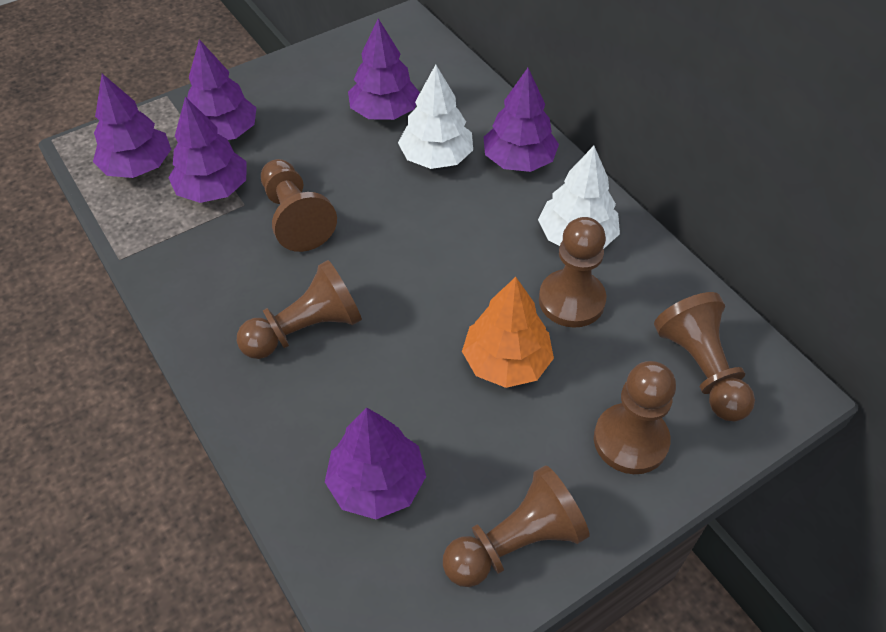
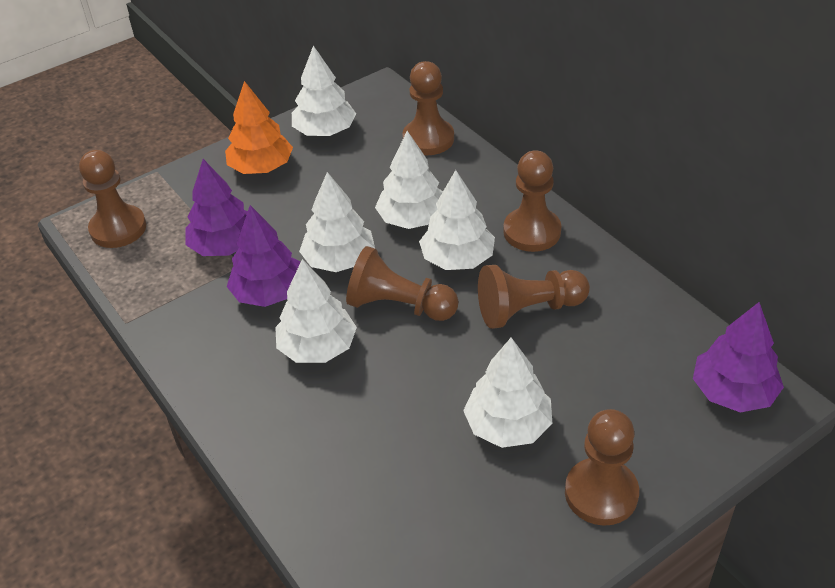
purple tree: 6 -> 3
white tree: 2 -> 6

